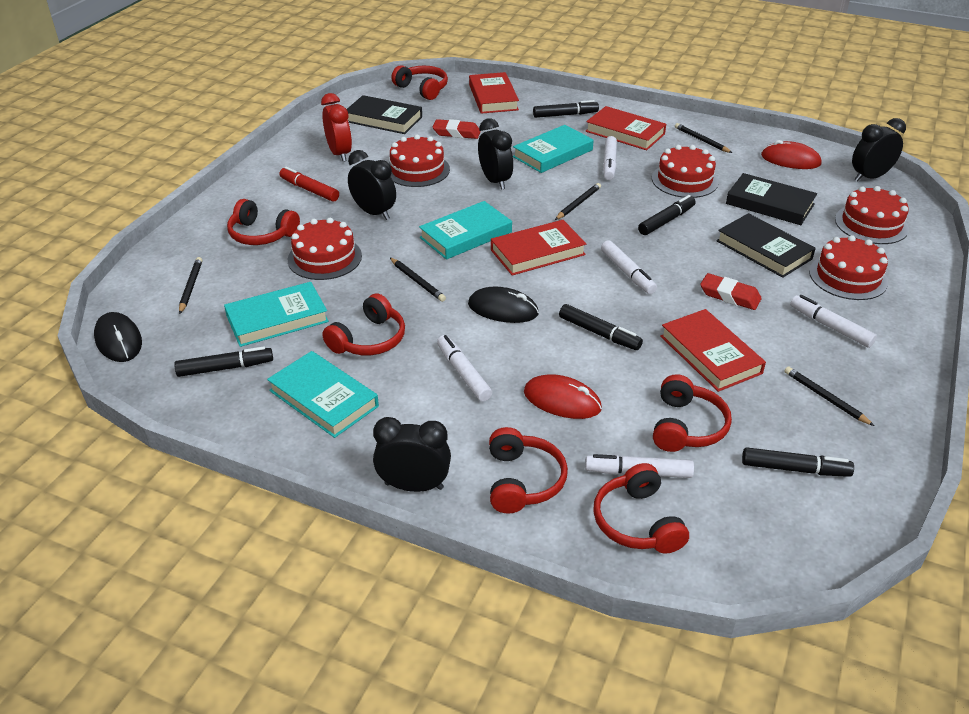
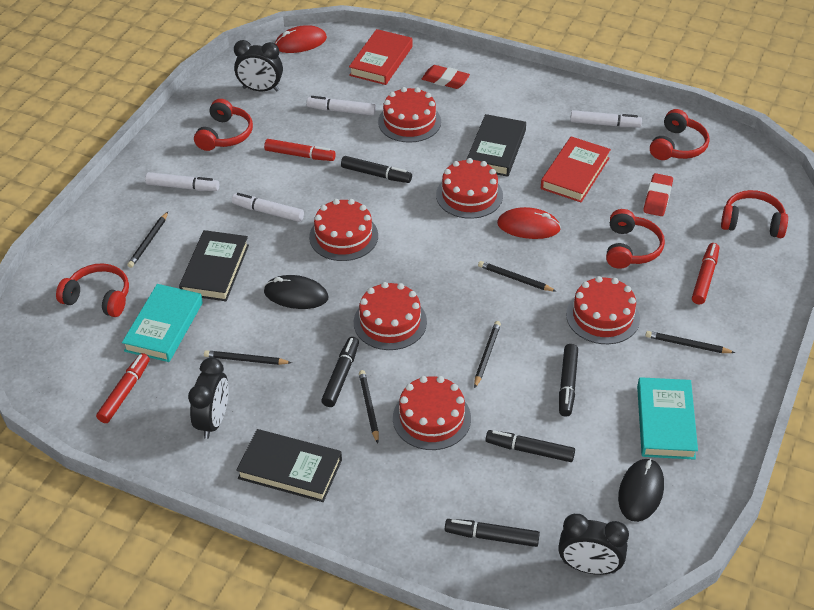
black clock: 4 -> 3
black pencil: 5 -> 6
red book: 4 -> 2
red cake: 5 -> 6
red clock: 1 -> 0
red headphones: 6 -> 5
red marker: 1 -> 3
turquoise book: 4 -> 2
white marker: 5 -> 4

